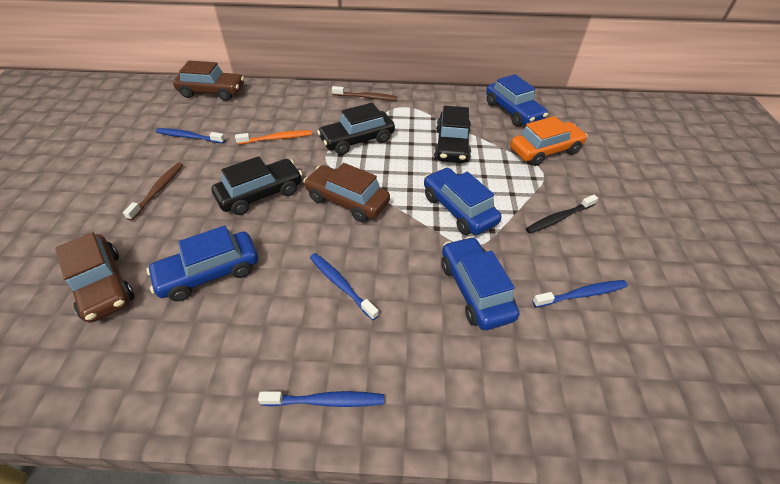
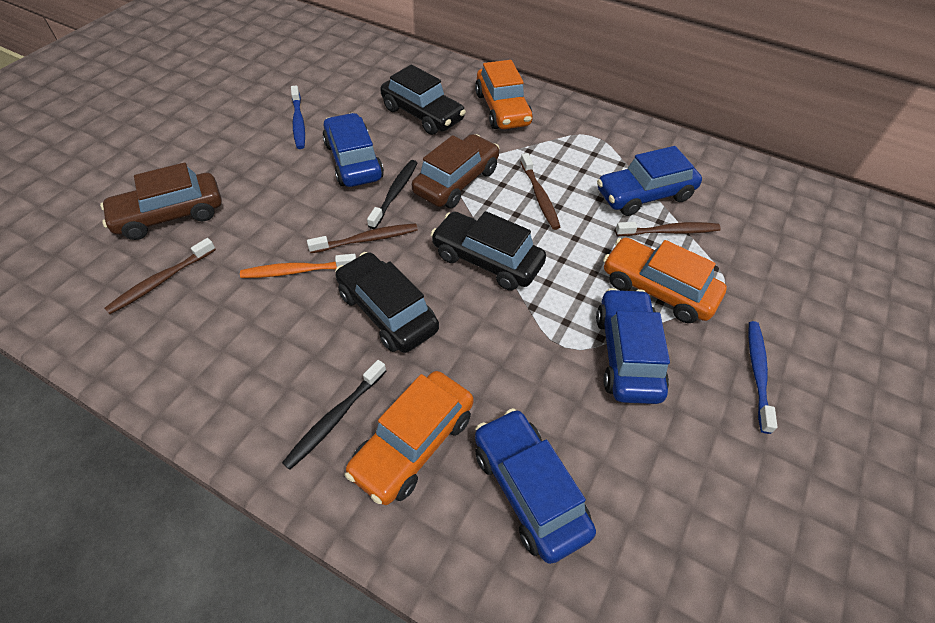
black toothbrush: 1 -> 2
blue toothbrush: 4 -> 2
brown car: 3 -> 2
brown toothbrush: 2 -> 4
orange car: 1 -> 3

